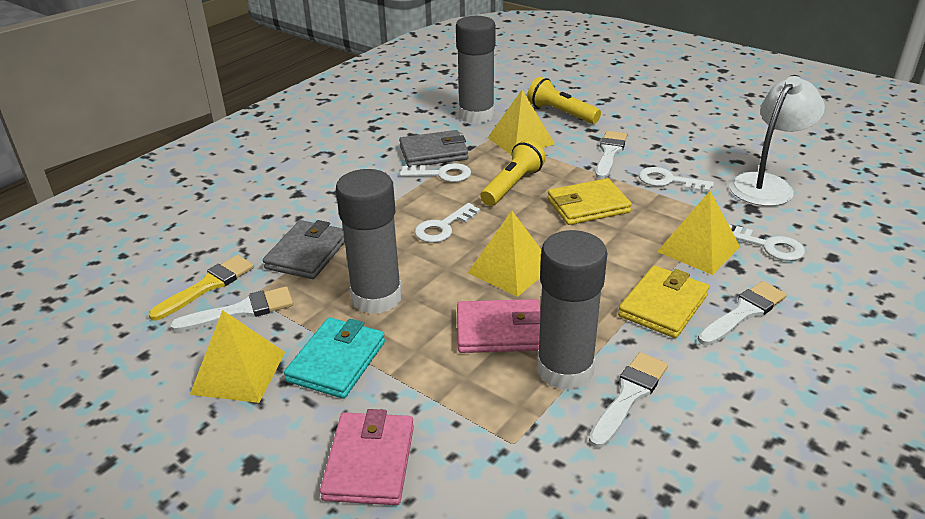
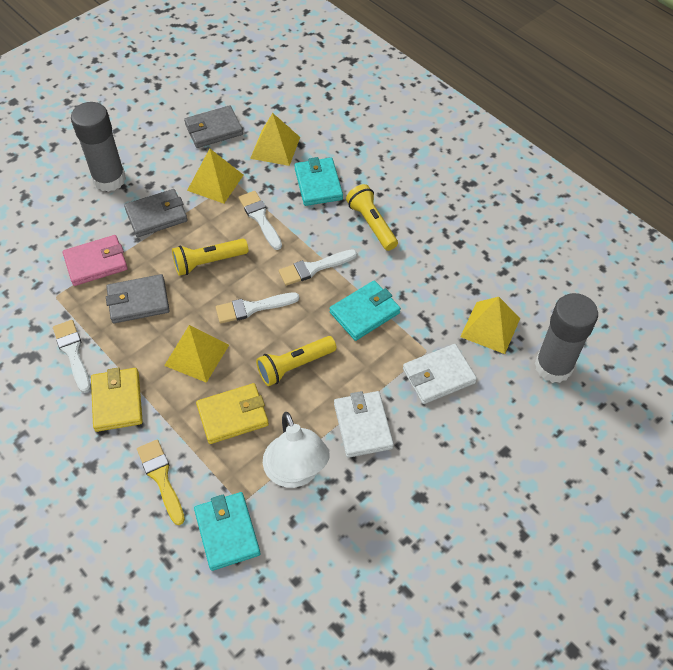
grey glue stick: 3 -> 2
grey wallet: 2 -> 3
pink wallet: 2 -> 1
turquoise wallet: 1 -> 3
white key: 4 -> 0
white wallet: 0 -> 2
yellow flashlight: 2 -> 3

